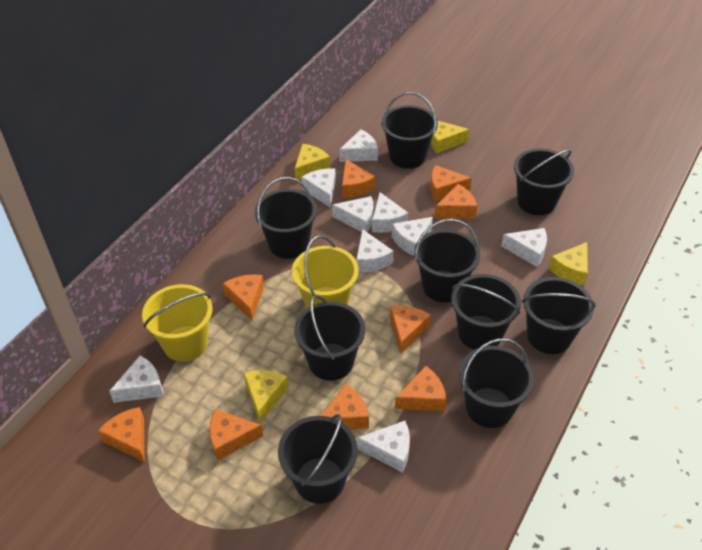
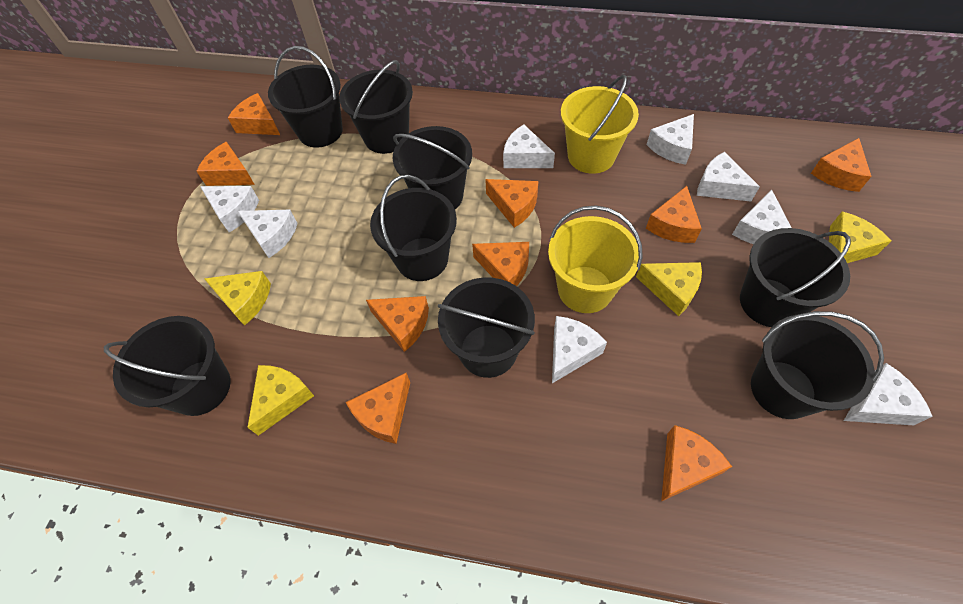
black bucket: 9 -> 8
white cheese: 9 -> 8

